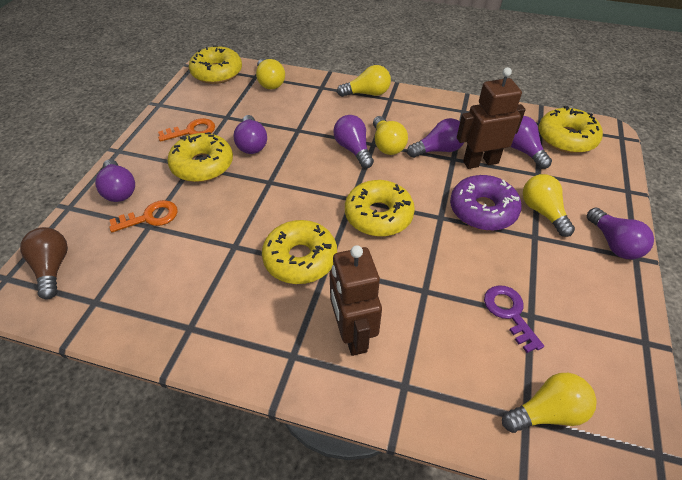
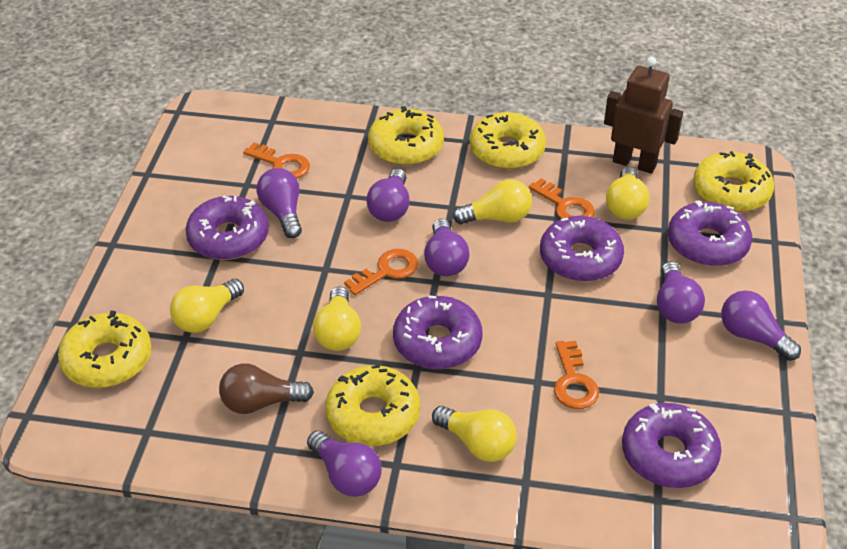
brown robot: 2 -> 1
orange key: 2 -> 4
purple donut: 1 -> 5
purple key: 1 -> 0

